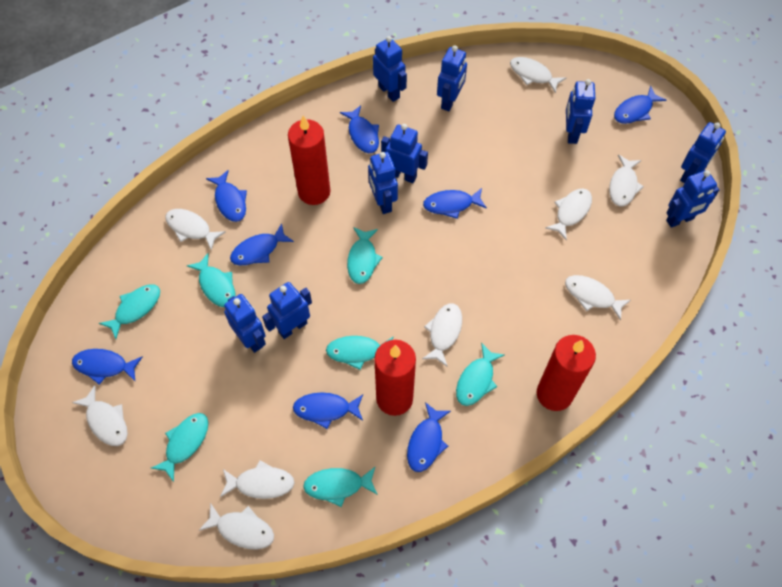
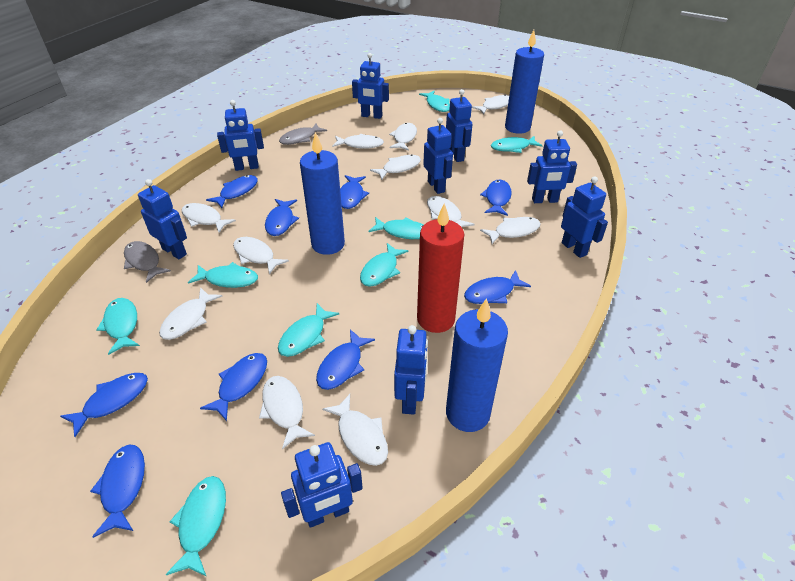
blue candle: 0 -> 3
blue fish: 8 -> 9
grey fish: 0 -> 2
red candle: 3 -> 1
turquoise fish: 7 -> 8
white fish: 9 -> 11

